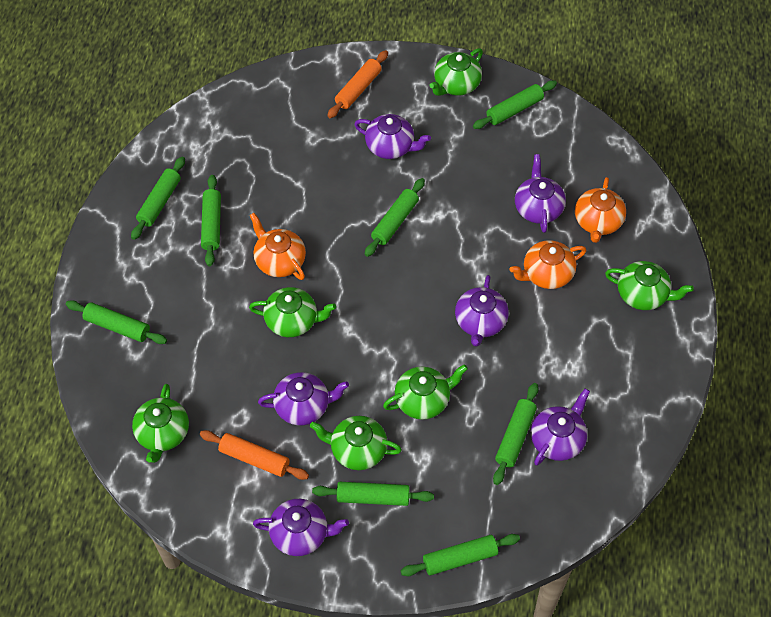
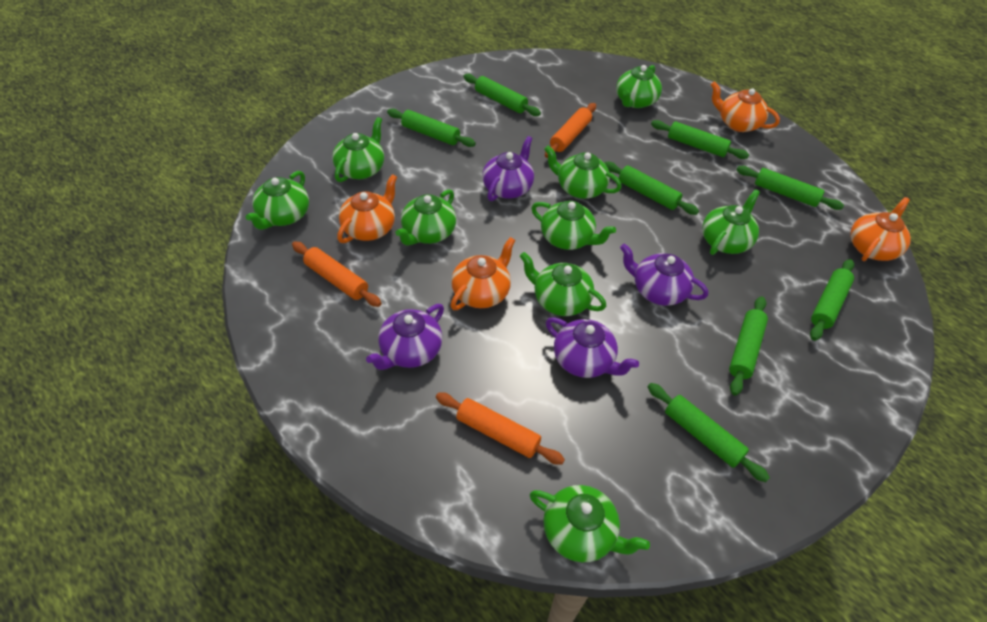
green teapot: 6 -> 9
orange rolling pin: 2 -> 3
orange teapot: 3 -> 4
purple teapot: 6 -> 4

